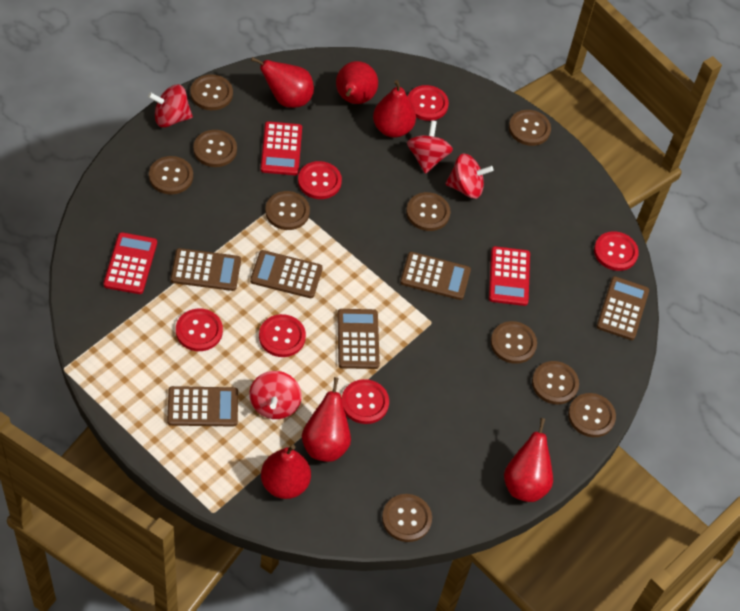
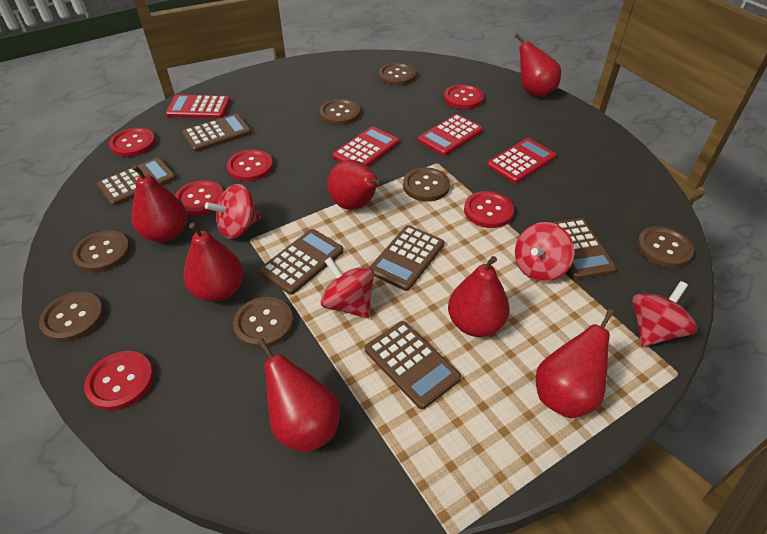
brown button: 10 -> 7
red calculator: 3 -> 4
red pear: 6 -> 7

